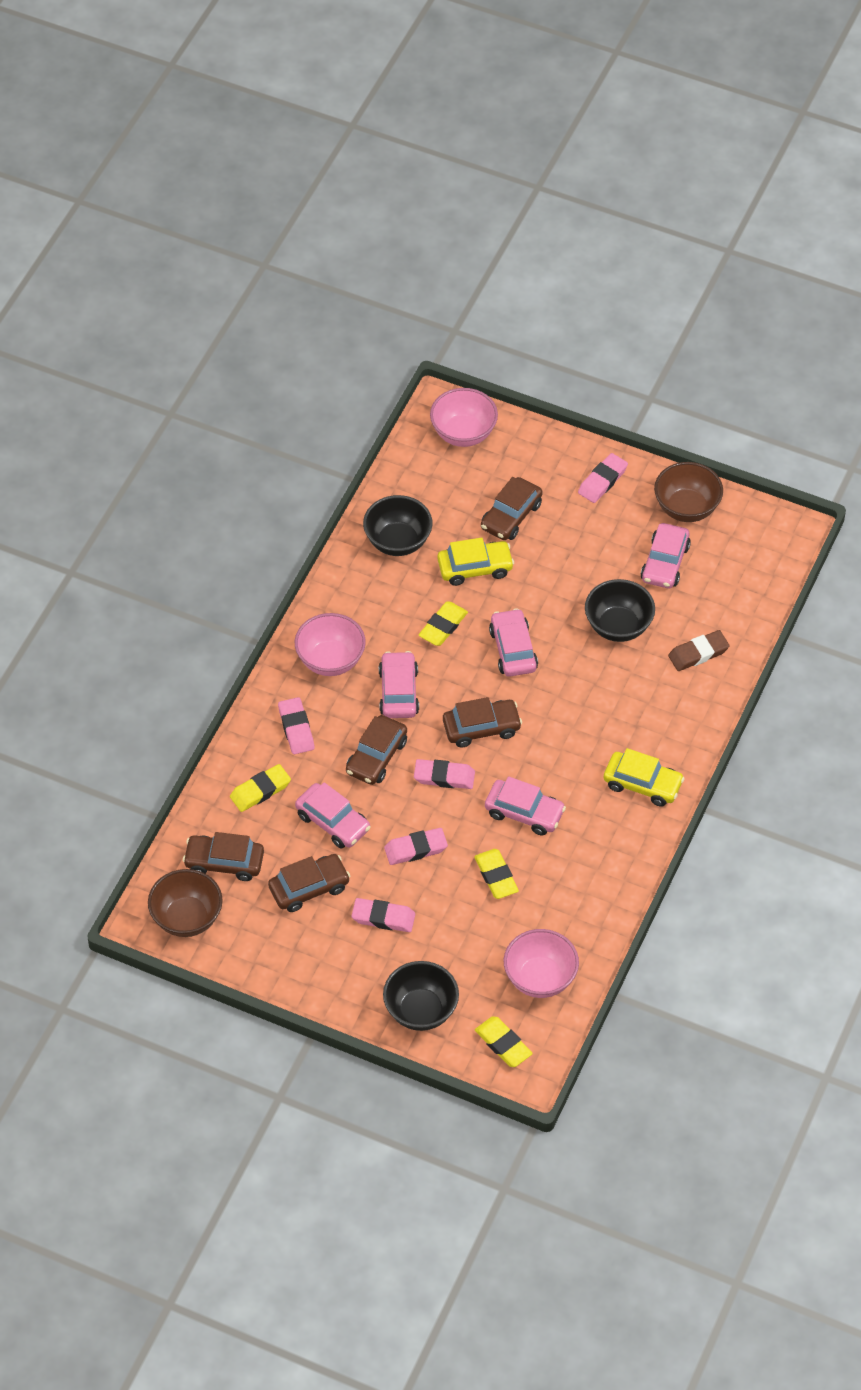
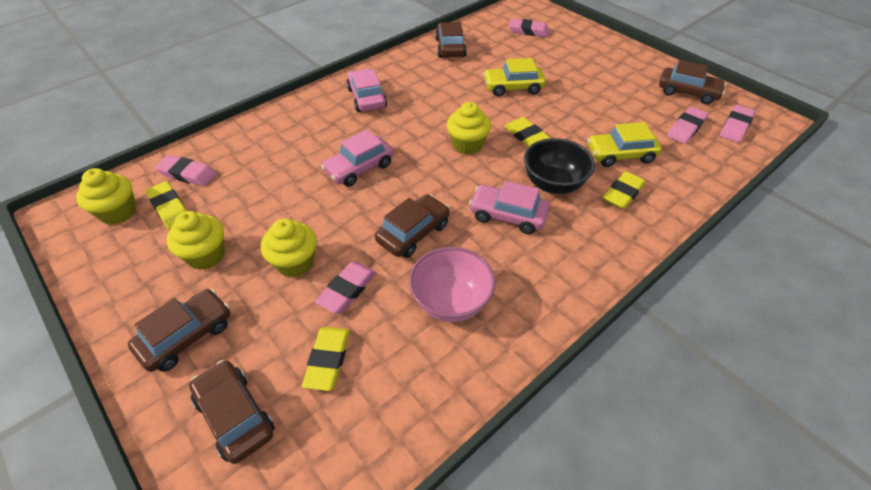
black bowl: 3 -> 1
brown bowl: 2 -> 0
brown eraser: 1 -> 0
pink bowl: 3 -> 1
pink car: 5 -> 3
yellow cupcake: 0 -> 4

